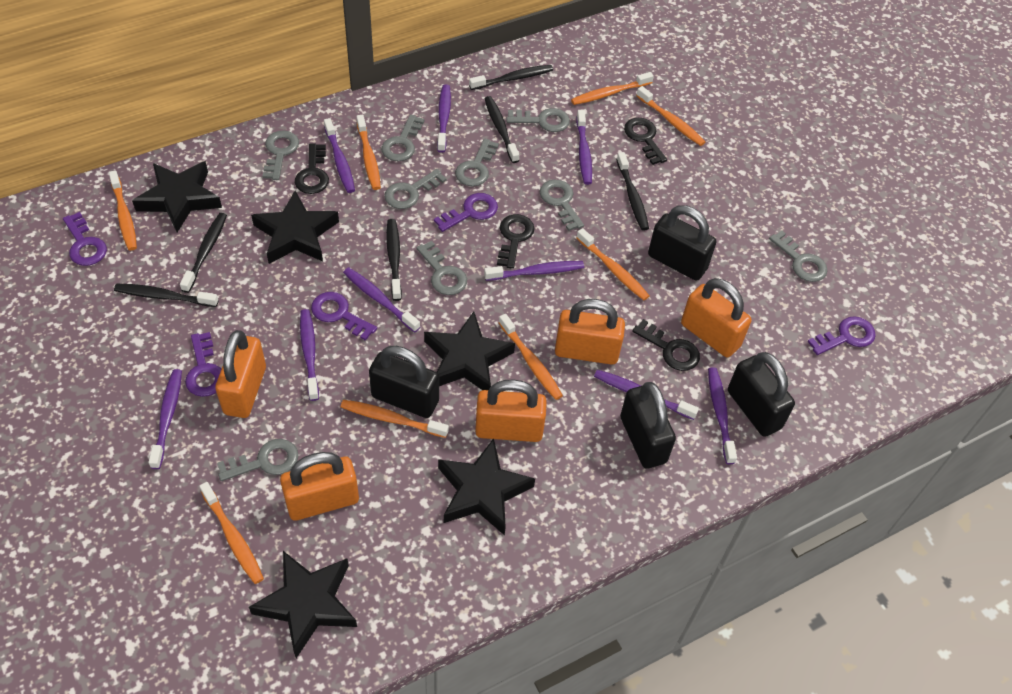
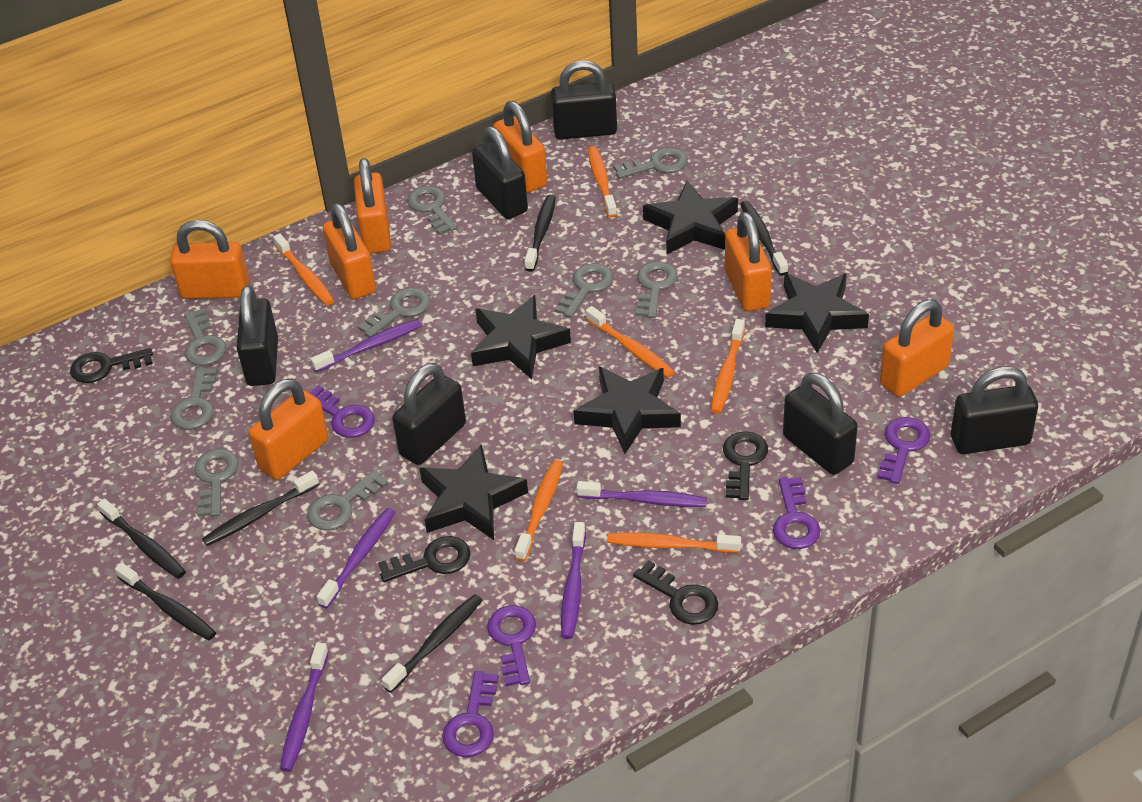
black padlock: 4 -> 6
orange padlock: 5 -> 7
orange toothbrush: 8 -> 6
purple toothbrush: 9 -> 5

